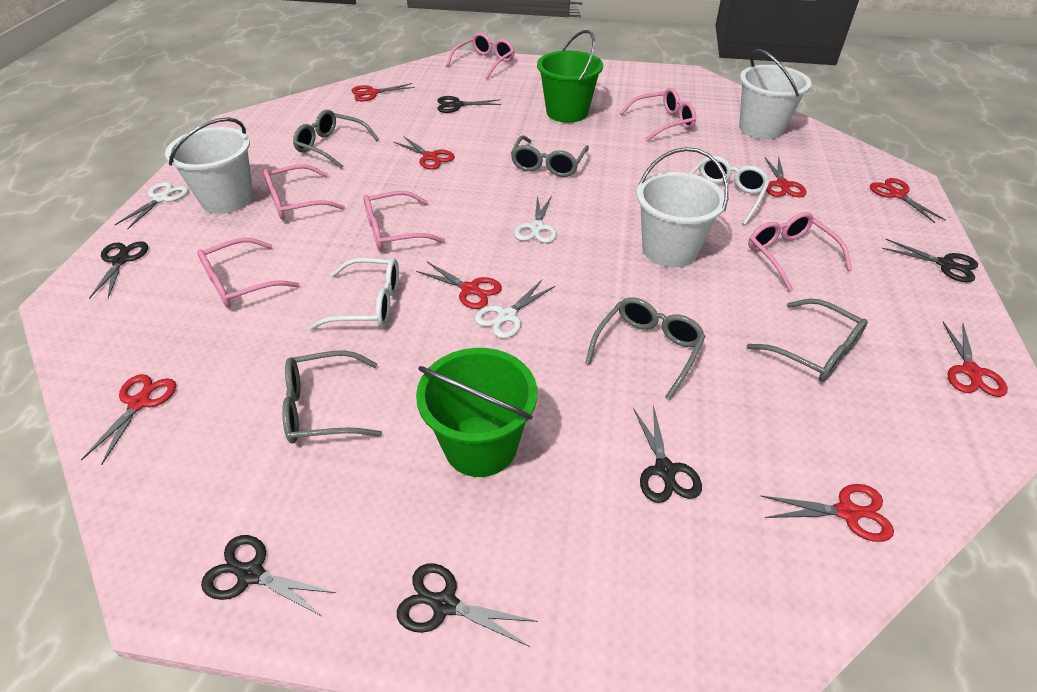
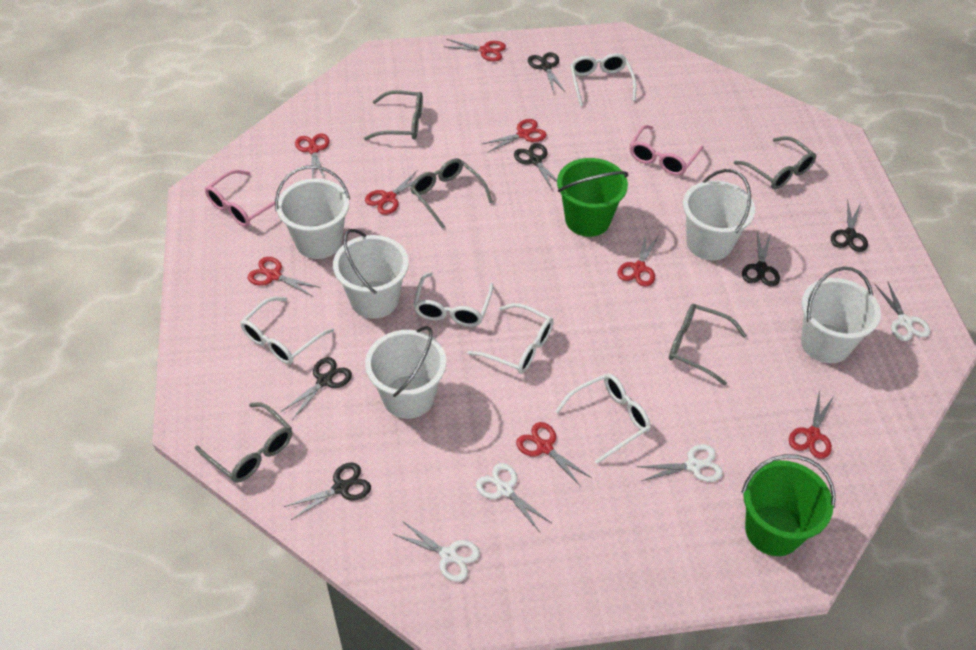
pink glasses: 6 -> 2
white bucket: 3 -> 5
white glasses: 2 -> 5
white scissors: 3 -> 4

